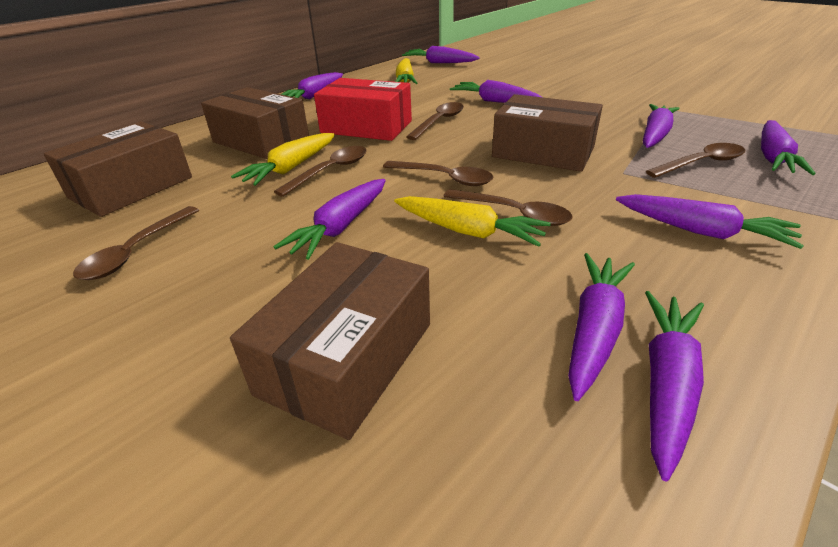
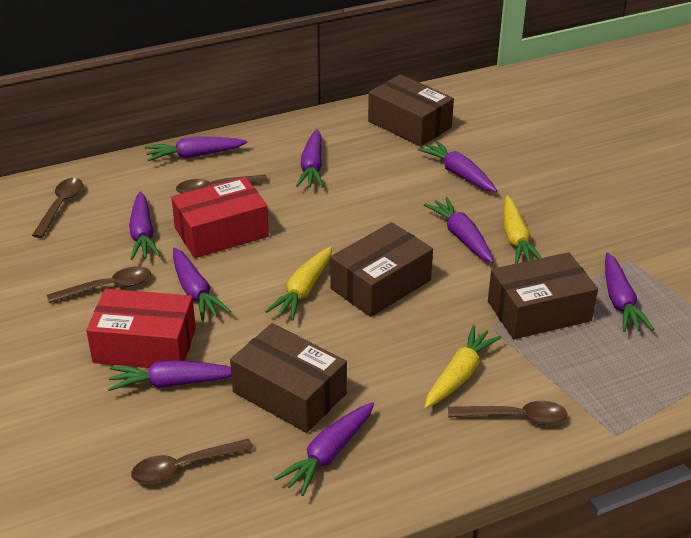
brown spoon: 6 -> 5
red box: 1 -> 2

